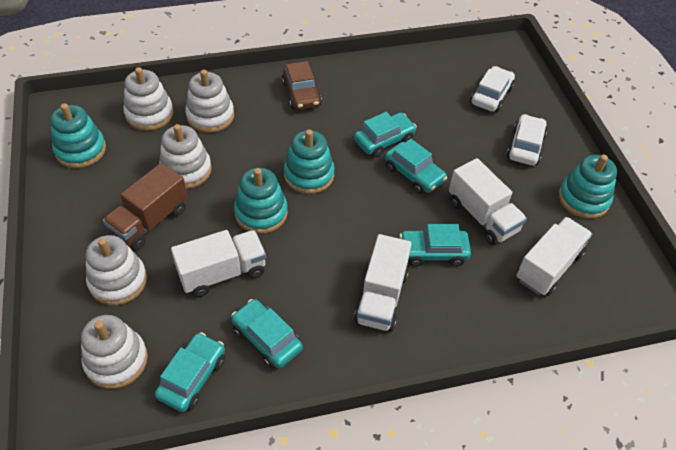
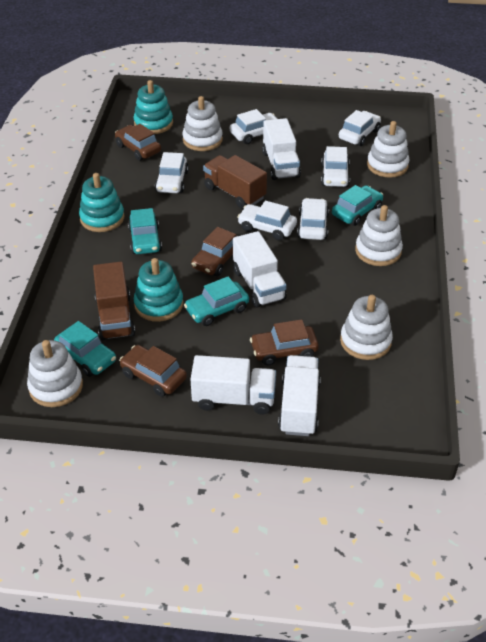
brown car: 1 -> 4
brown truck: 1 -> 2
turquoise car: 5 -> 4
turquoise stacking toy: 4 -> 3
white car: 2 -> 6

